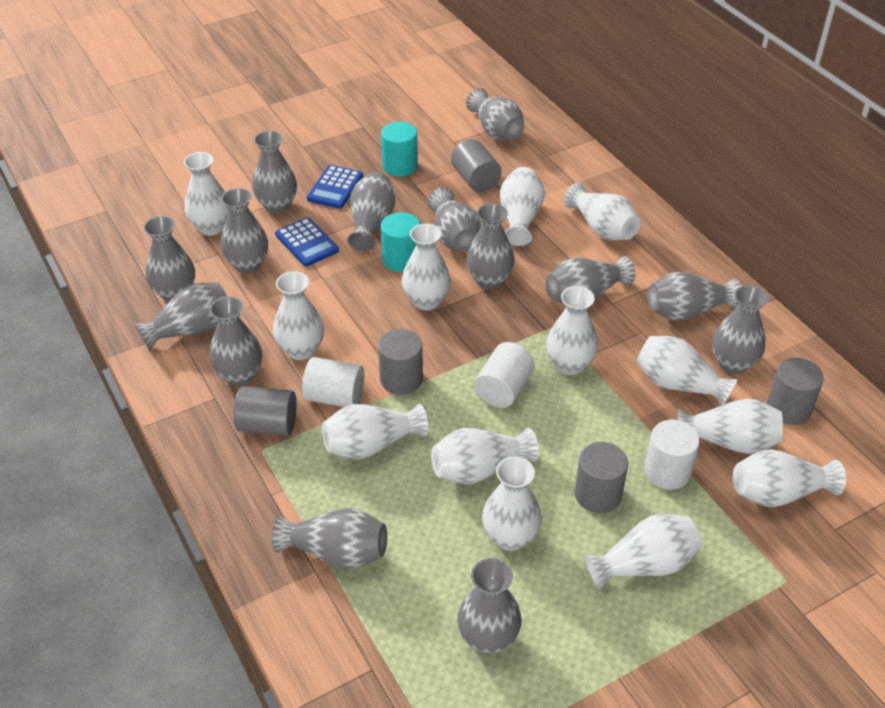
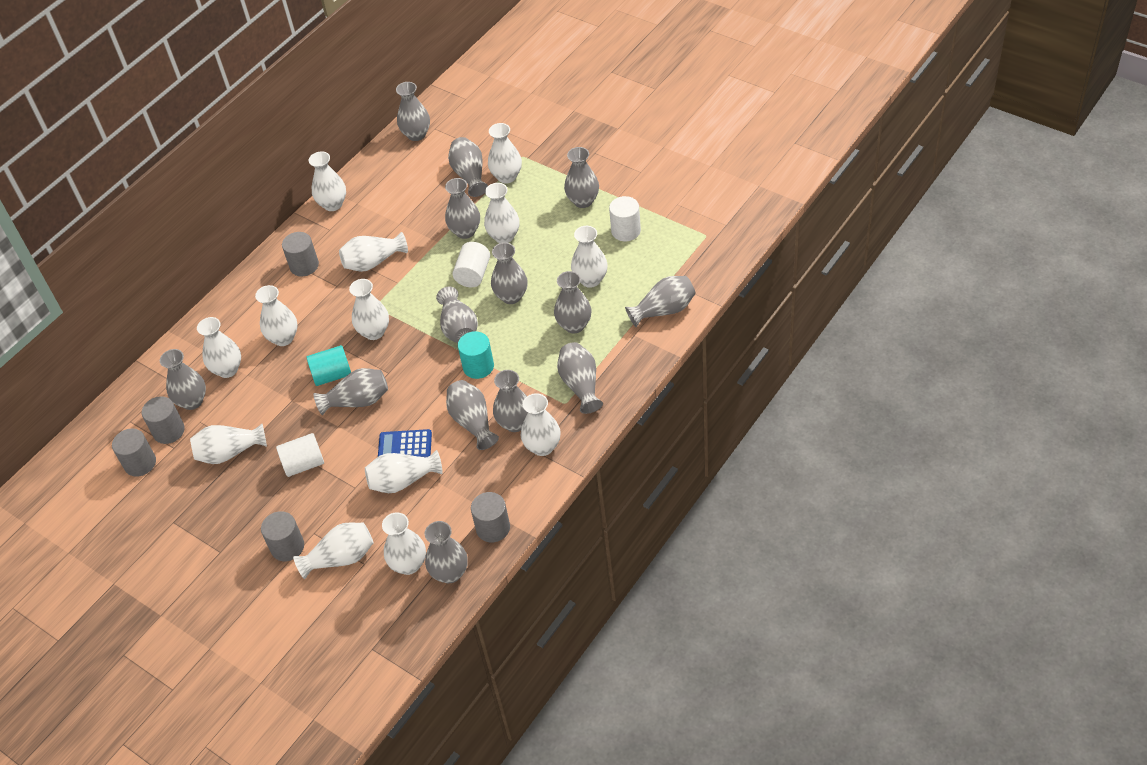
blue calculator: 2 -> 1

